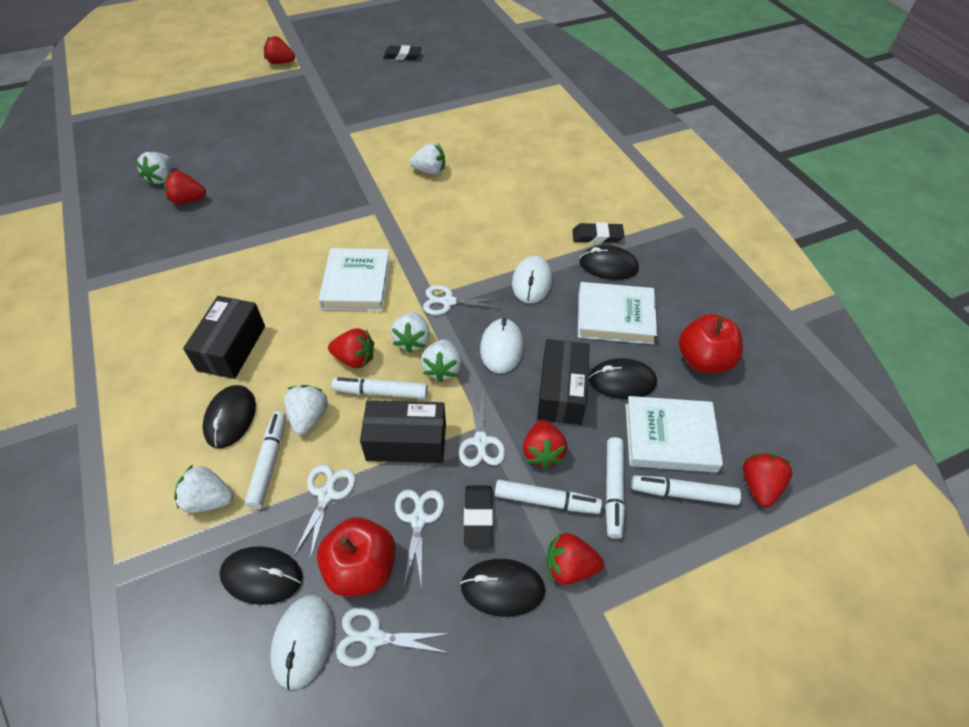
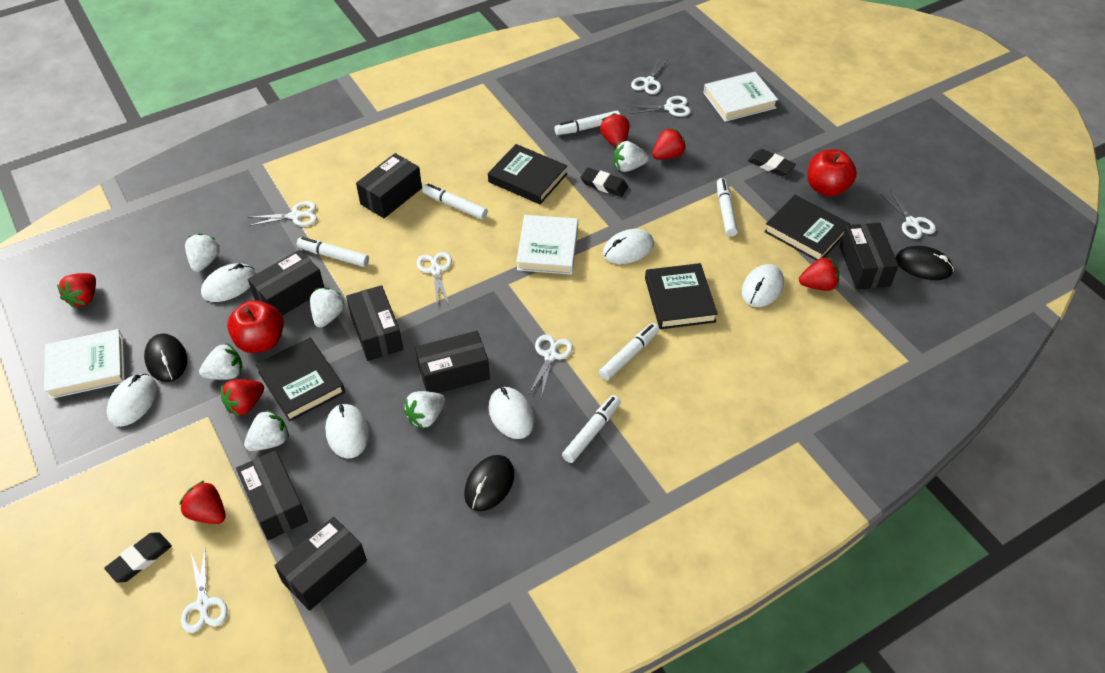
black book: 0 -> 4
black box: 3 -> 7
black mouse: 5 -> 3
white marker: 5 -> 6
white mouse: 3 -> 6
white scissors: 5 -> 7

